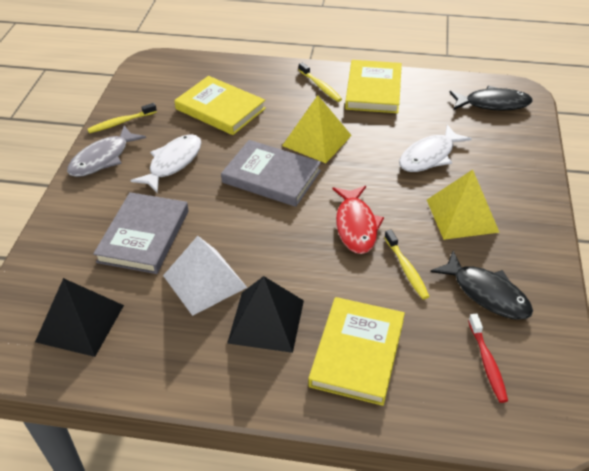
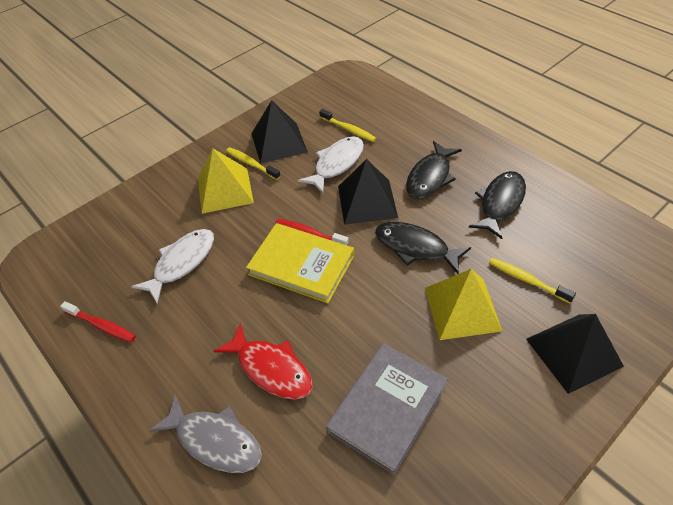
black fish: 2 -> 3
black pyramid: 2 -> 3
grey book: 2 -> 1
red toothbrush: 1 -> 2
white pyramid: 1 -> 0
yellow book: 3 -> 1

